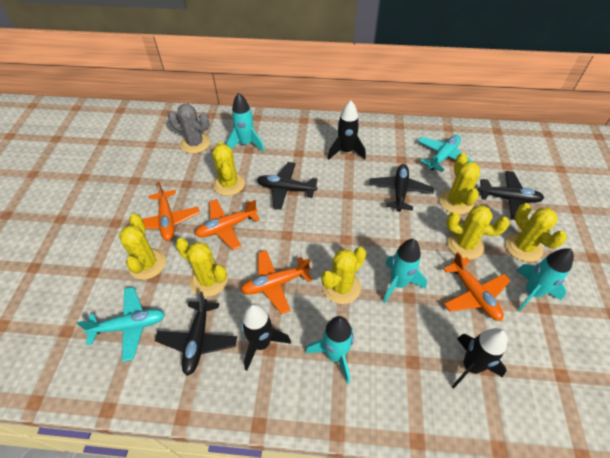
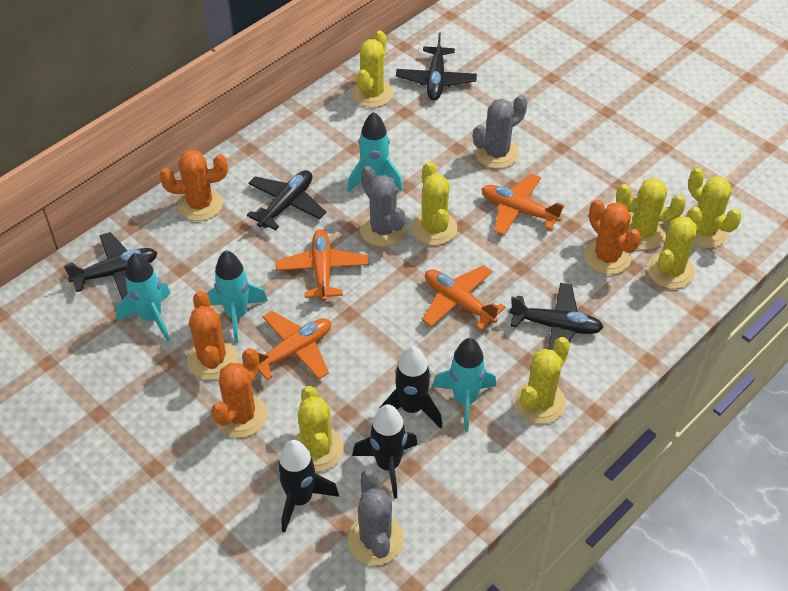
grey cactus: 1 -> 3
orange cactus: 0 -> 4
turquoise plane: 2 -> 0

